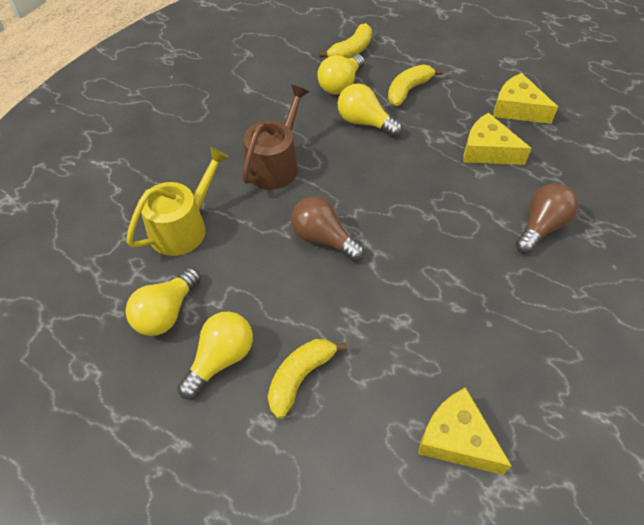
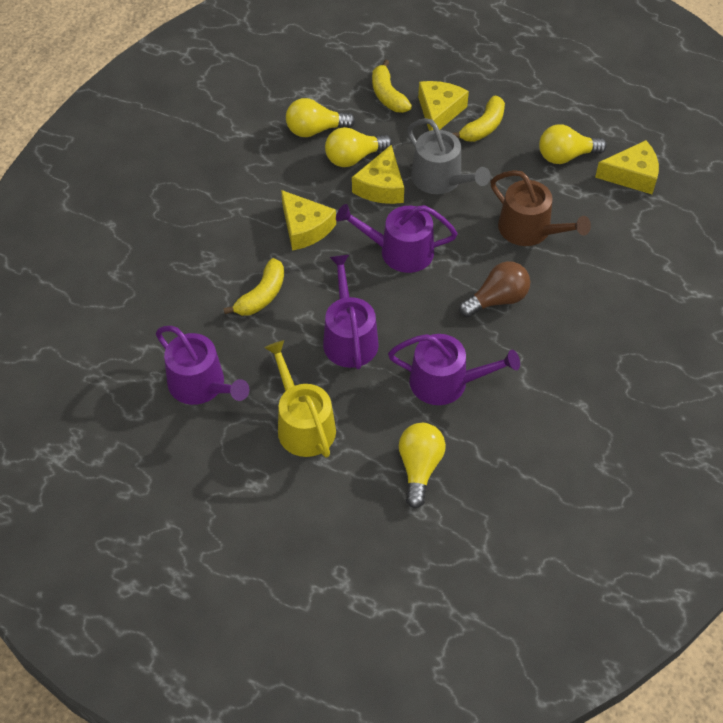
brown light bulb: 2 -> 1
grey watering can: 0 -> 1
purple watering can: 0 -> 4
yellow cheese: 3 -> 4

